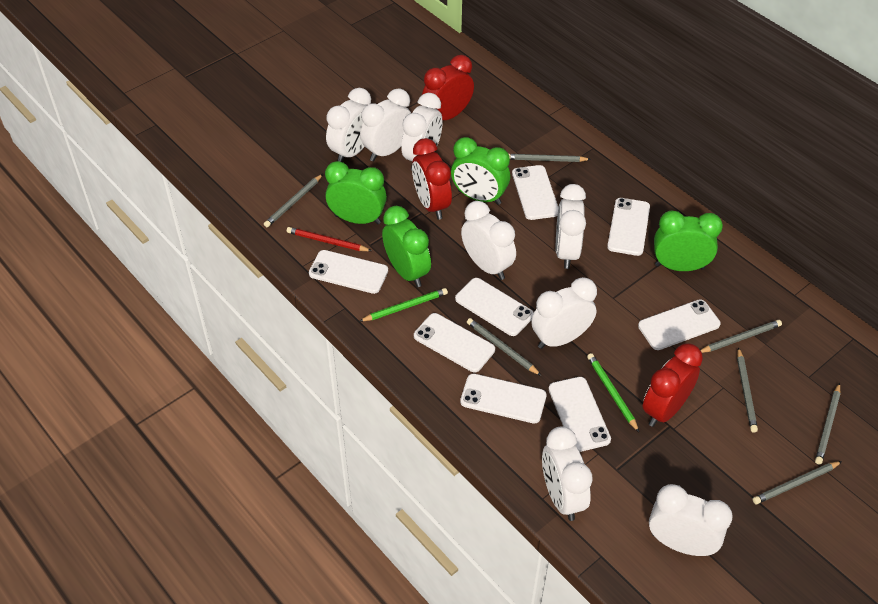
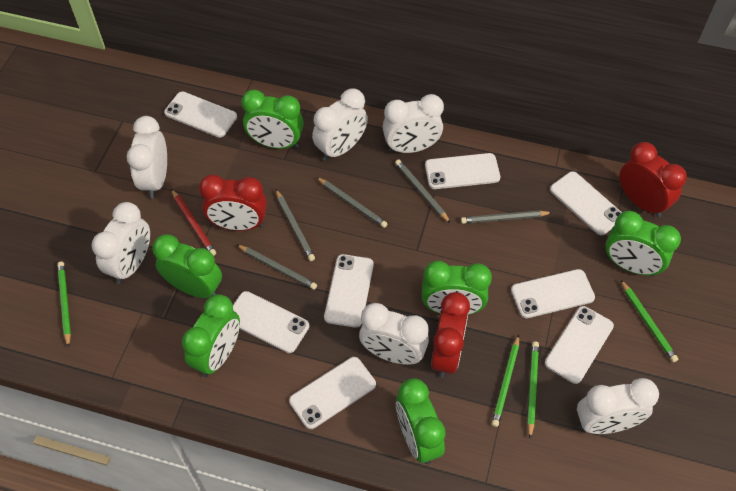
green clock: 4 -> 6
green pencil: 2 -> 4
grey pencil: 7 -> 5
white clock: 8 -> 6

